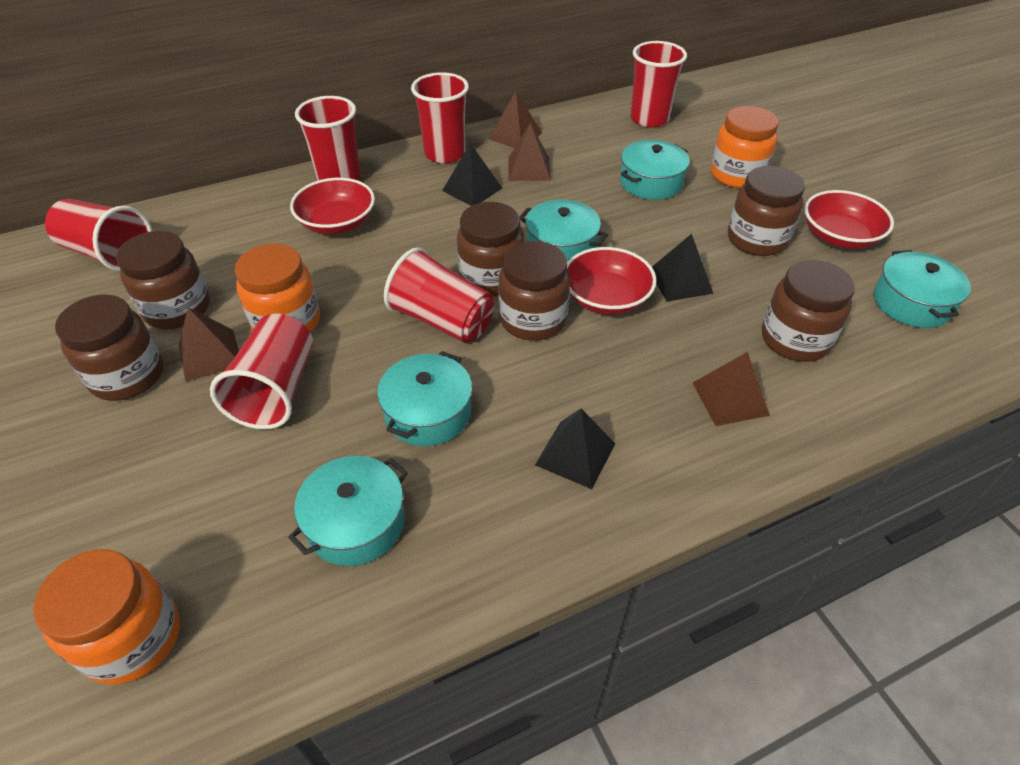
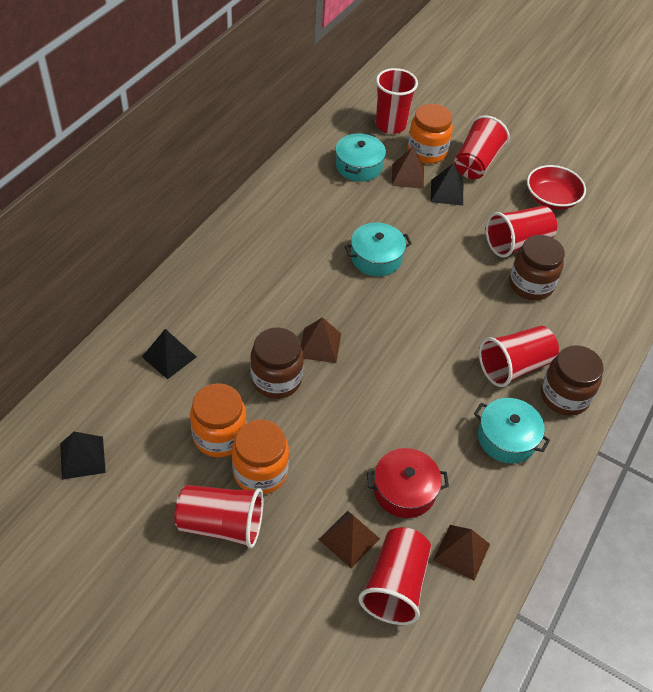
brown jar: 6 -> 3
red bowl: 3 -> 1
red pot: 0 -> 1
turquoise pot: 5 -> 3

